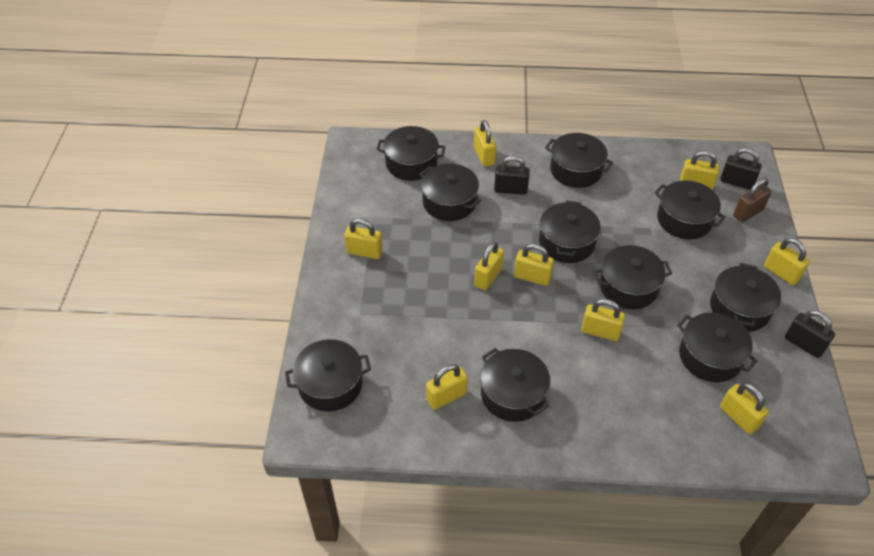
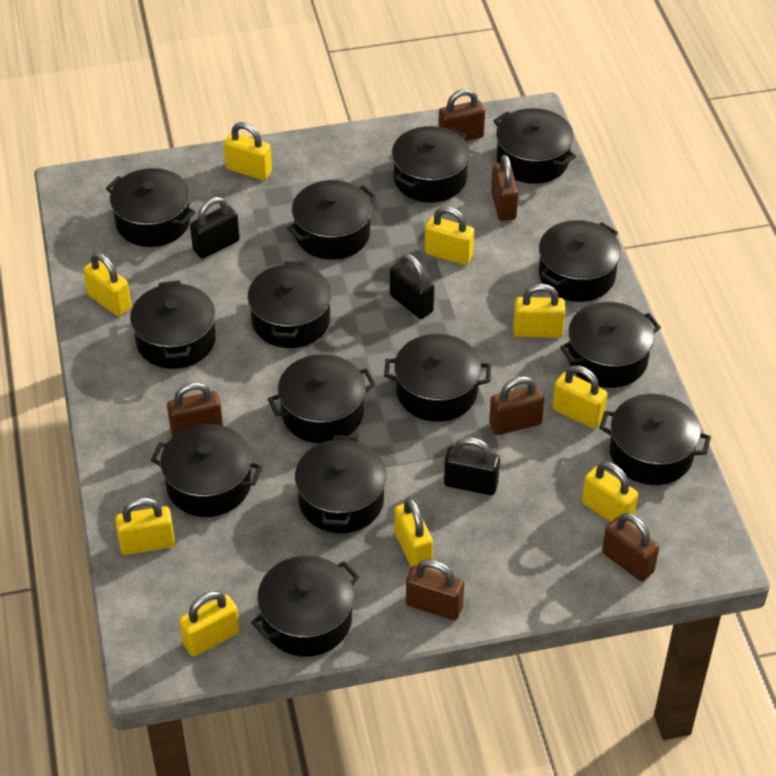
black pot: 10 -> 14
brown padlock: 1 -> 6

